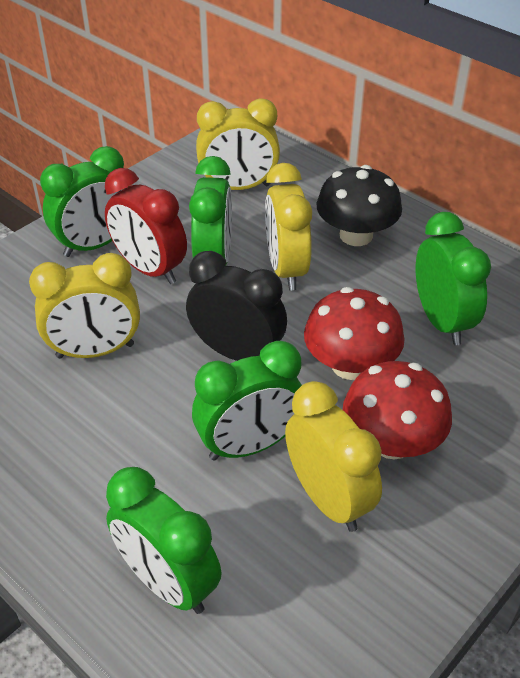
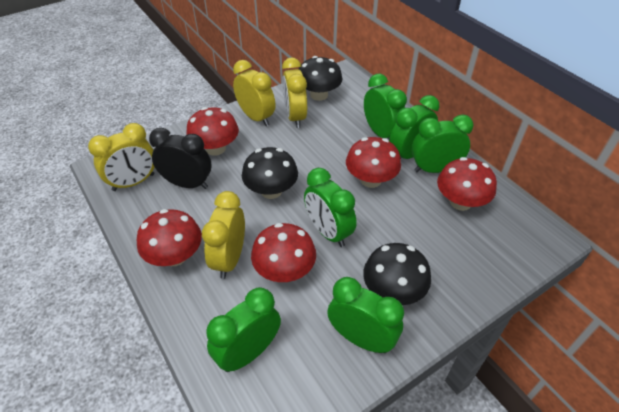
black mushroom: 1 -> 3
green clock: 5 -> 6
red clock: 1 -> 0
red mushroom: 2 -> 5

